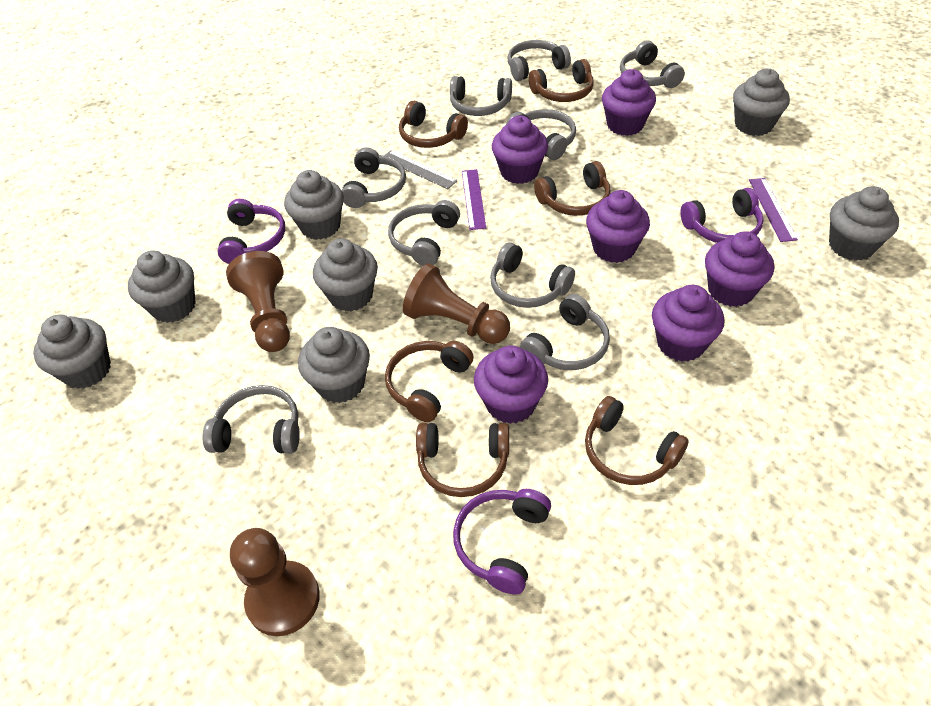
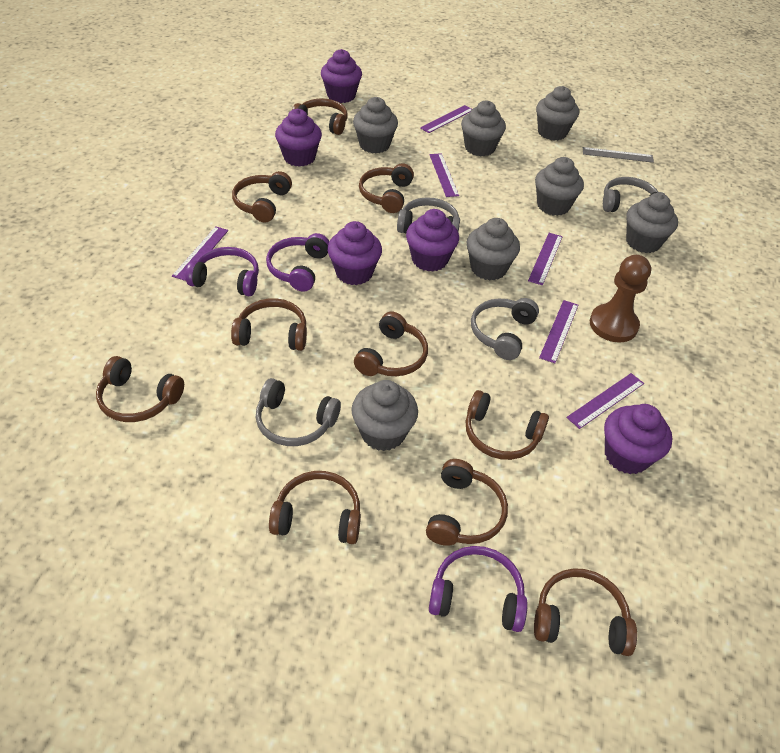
brown headphones: 6 -> 10
brown pawn: 3 -> 1
grey headphones: 9 -> 4
purple cupcake: 6 -> 5
purple ruler: 2 -> 6

